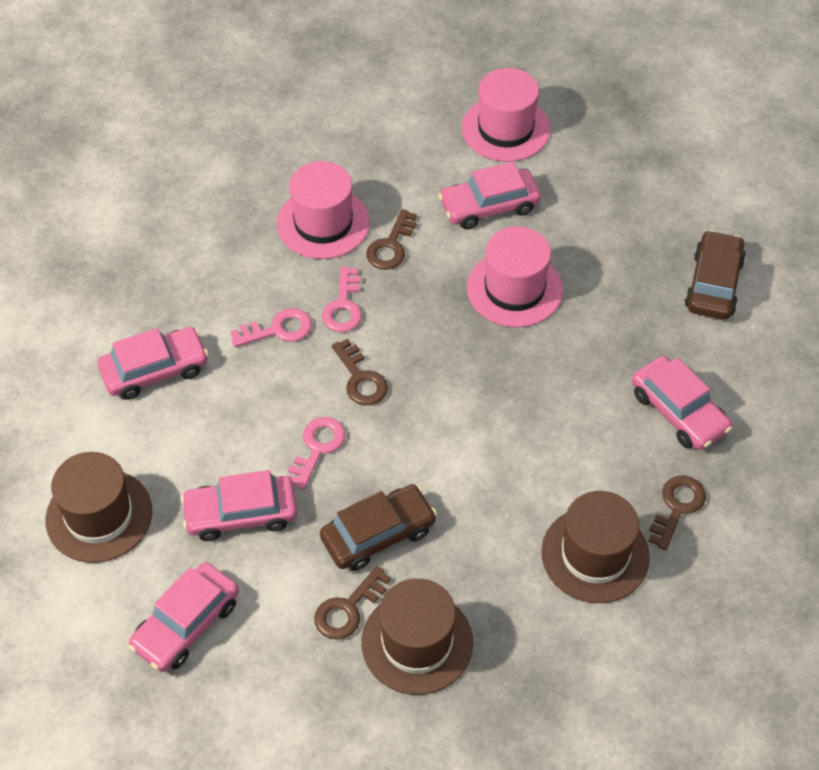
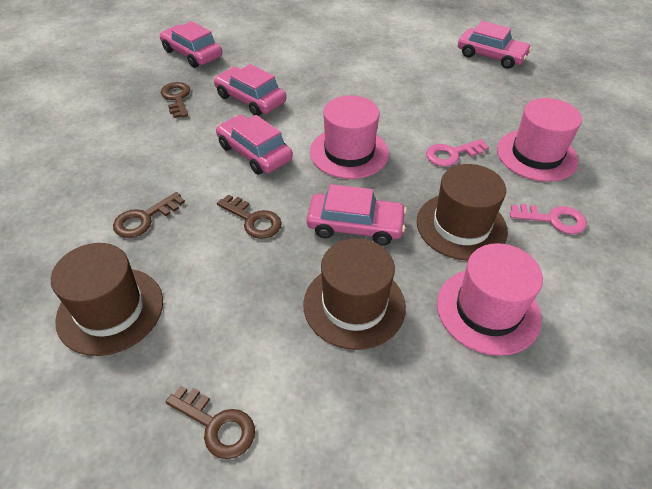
brown car: 2 -> 0
pink key: 3 -> 2

